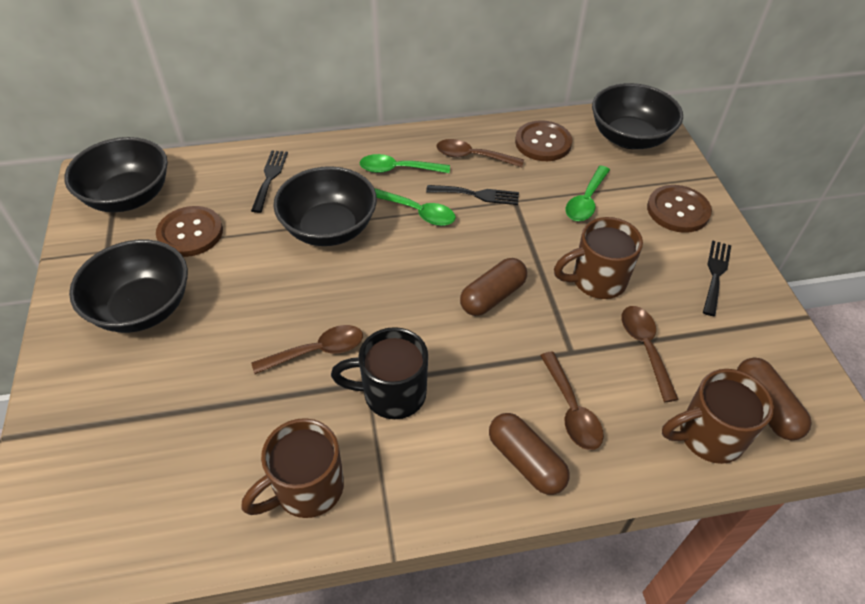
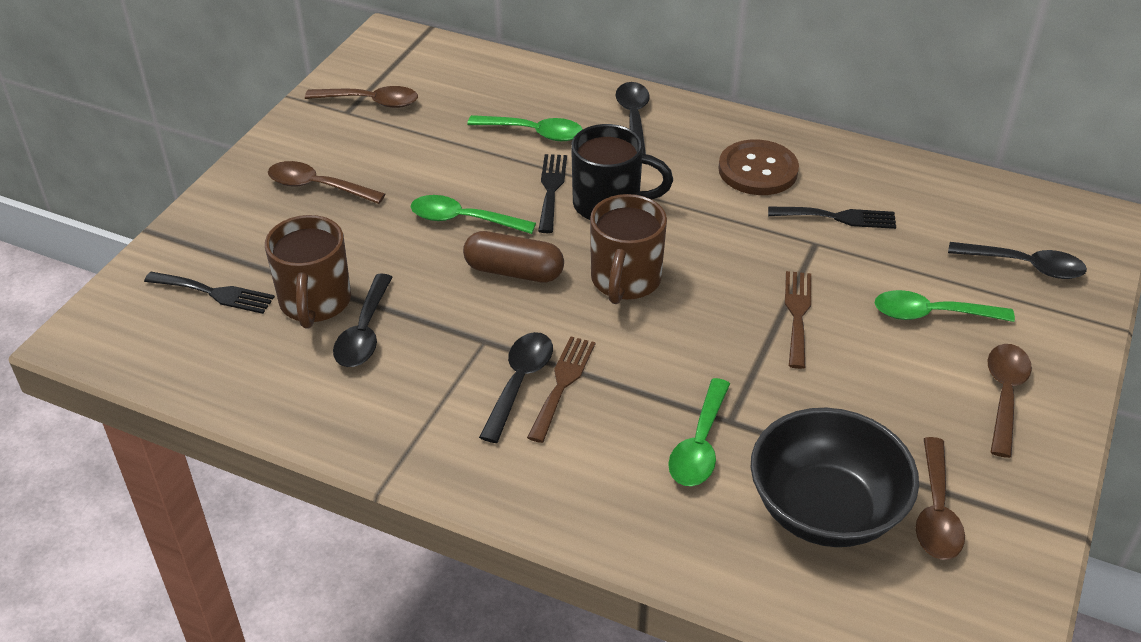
black bowl: 4 -> 1
black spoon: 0 -> 4
brown button: 3 -> 1
brown capsule: 3 -> 1
brown fork: 0 -> 2
brown mug: 3 -> 2
green spoon: 3 -> 4

